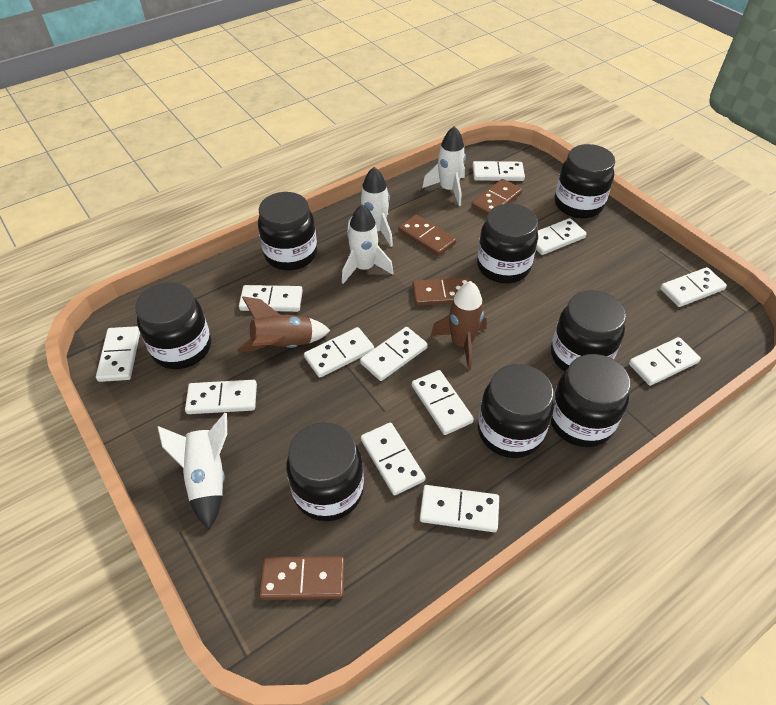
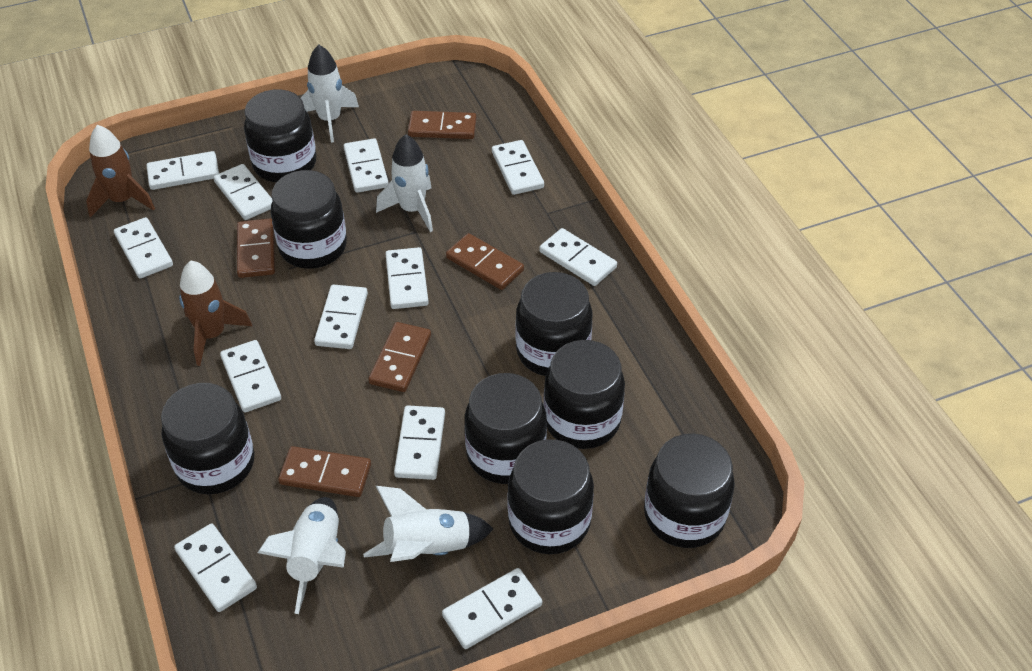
brown domino: 4 -> 5

